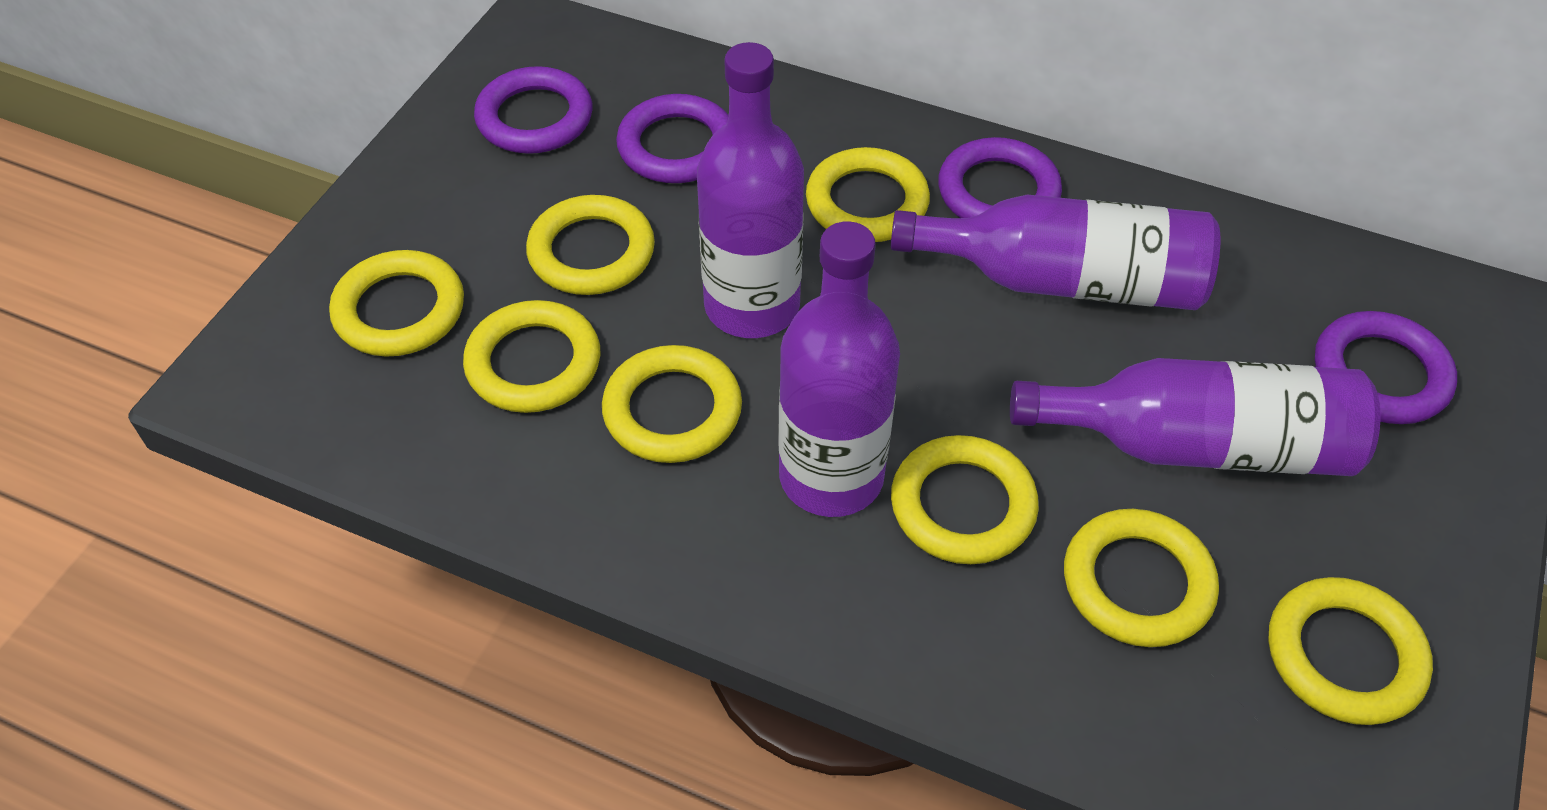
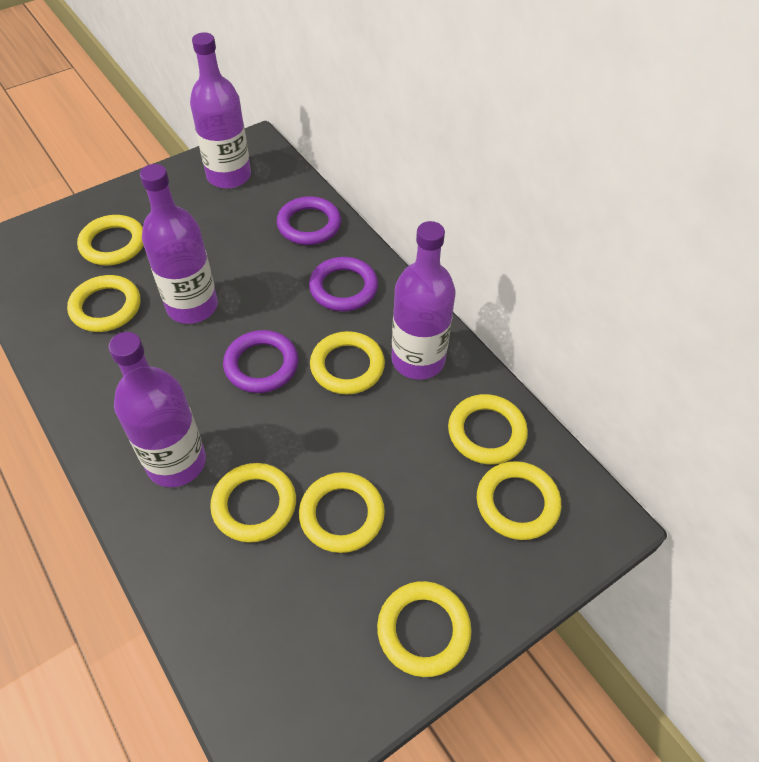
purple ring: 4 -> 3

